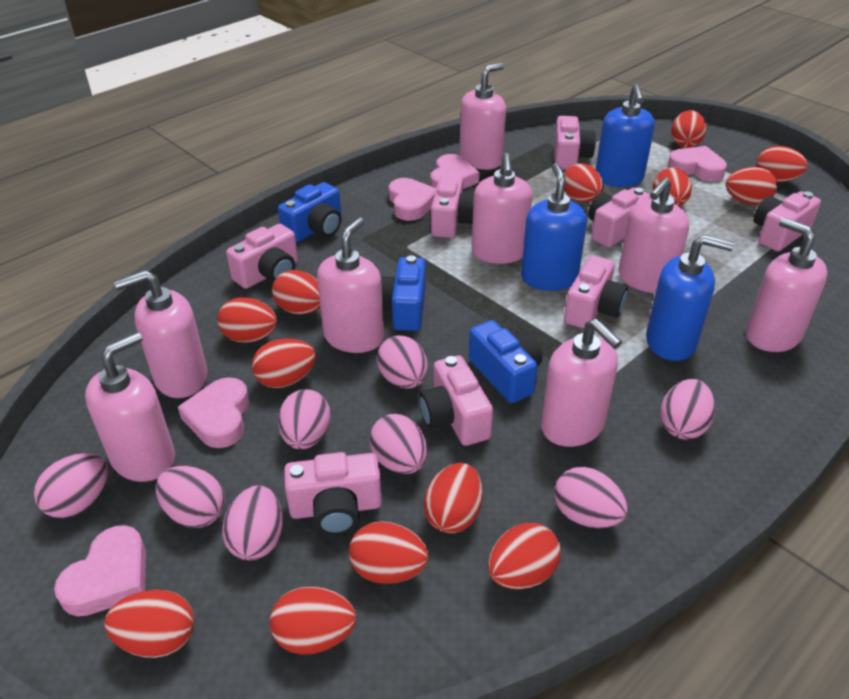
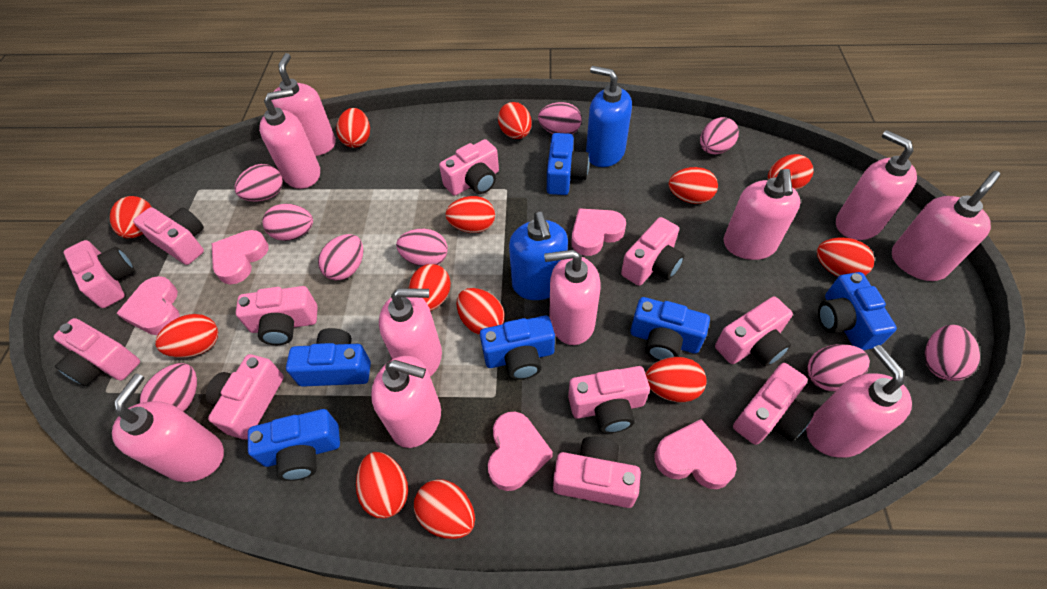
blue camera: 3 -> 6
blue soap dispenser: 3 -> 2
pink camera: 8 -> 11
pink egg: 8 -> 9
pink soap dispenser: 8 -> 10

